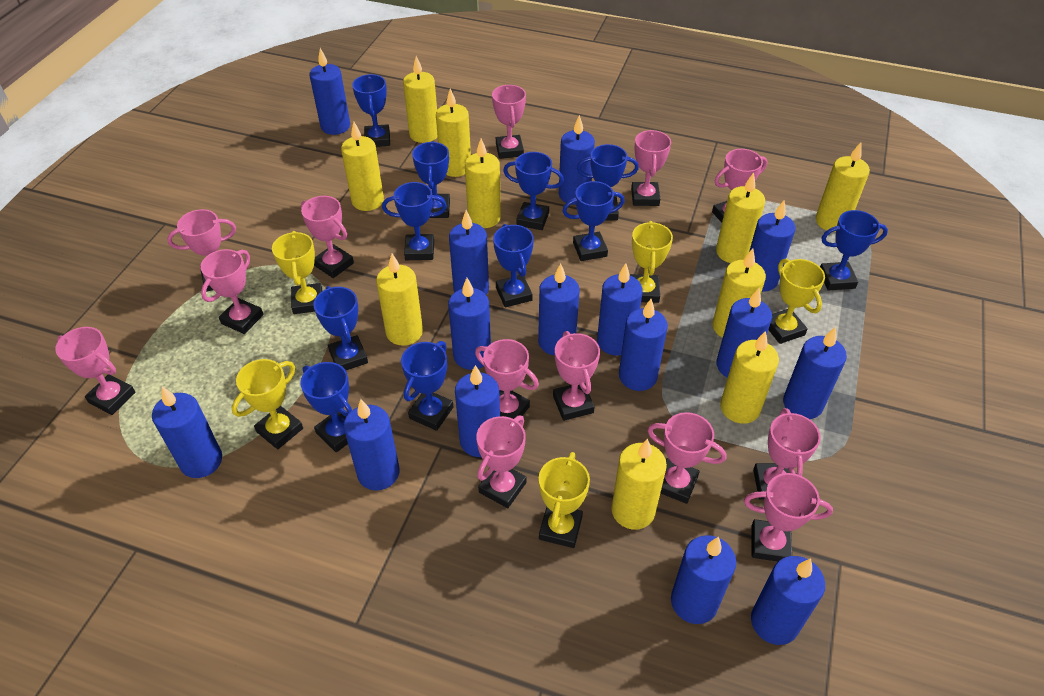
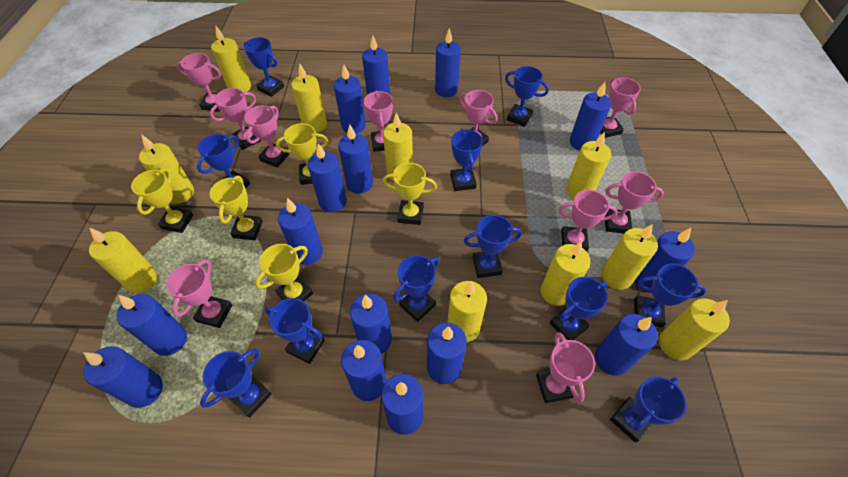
pink trophy: 13 -> 10

